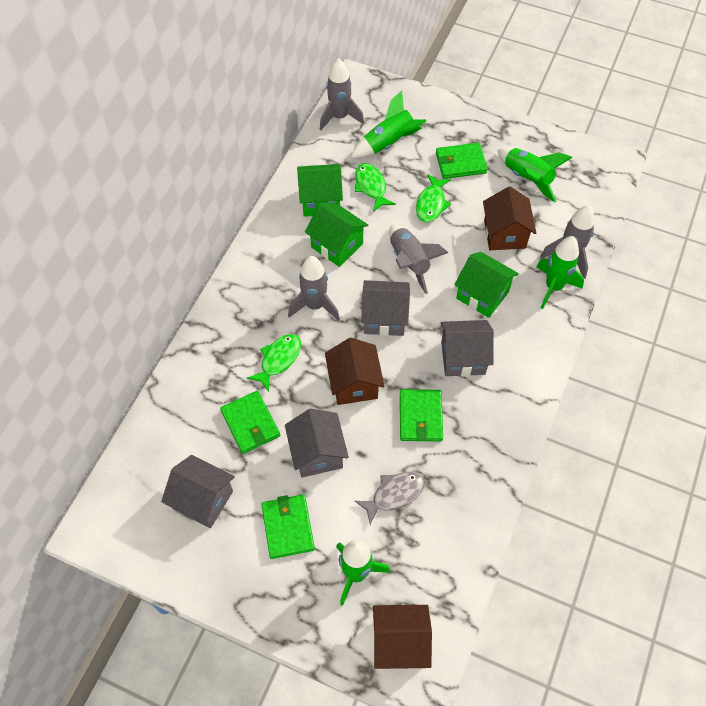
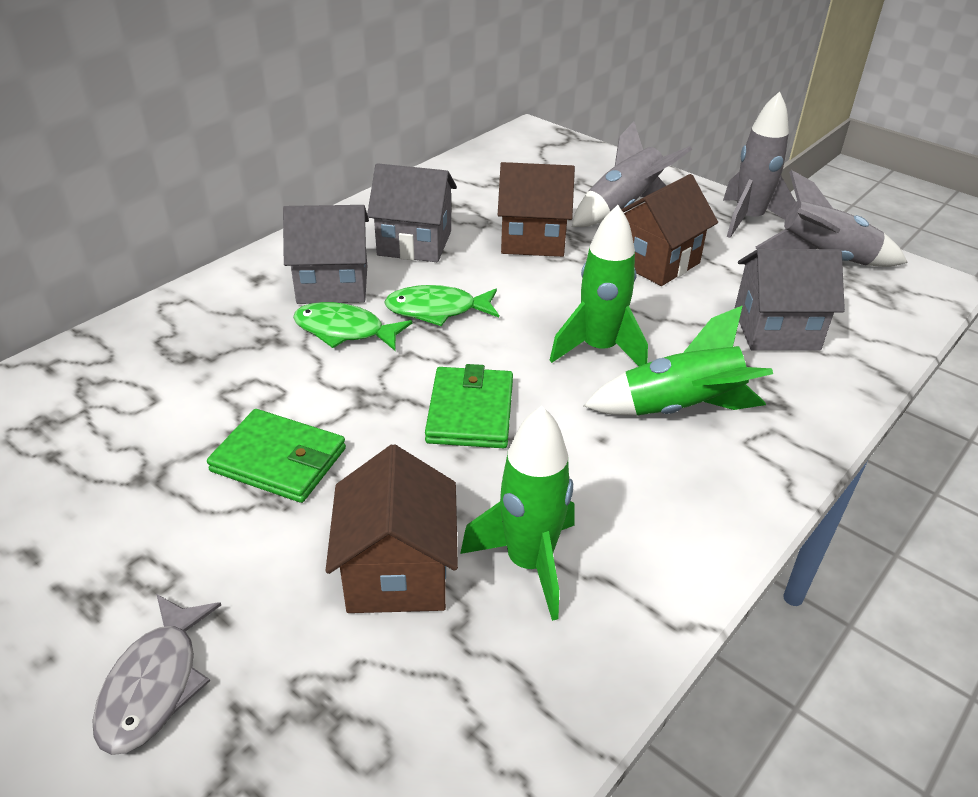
green fish: 3 -> 2
green house: 3 -> 0
green rocket: 4 -> 3
green wallet: 4 -> 2
grey house: 4 -> 3
grey rocket: 4 -> 3

